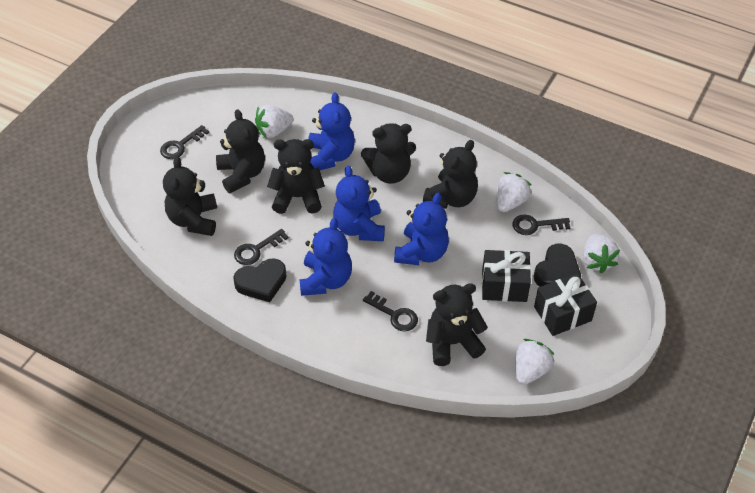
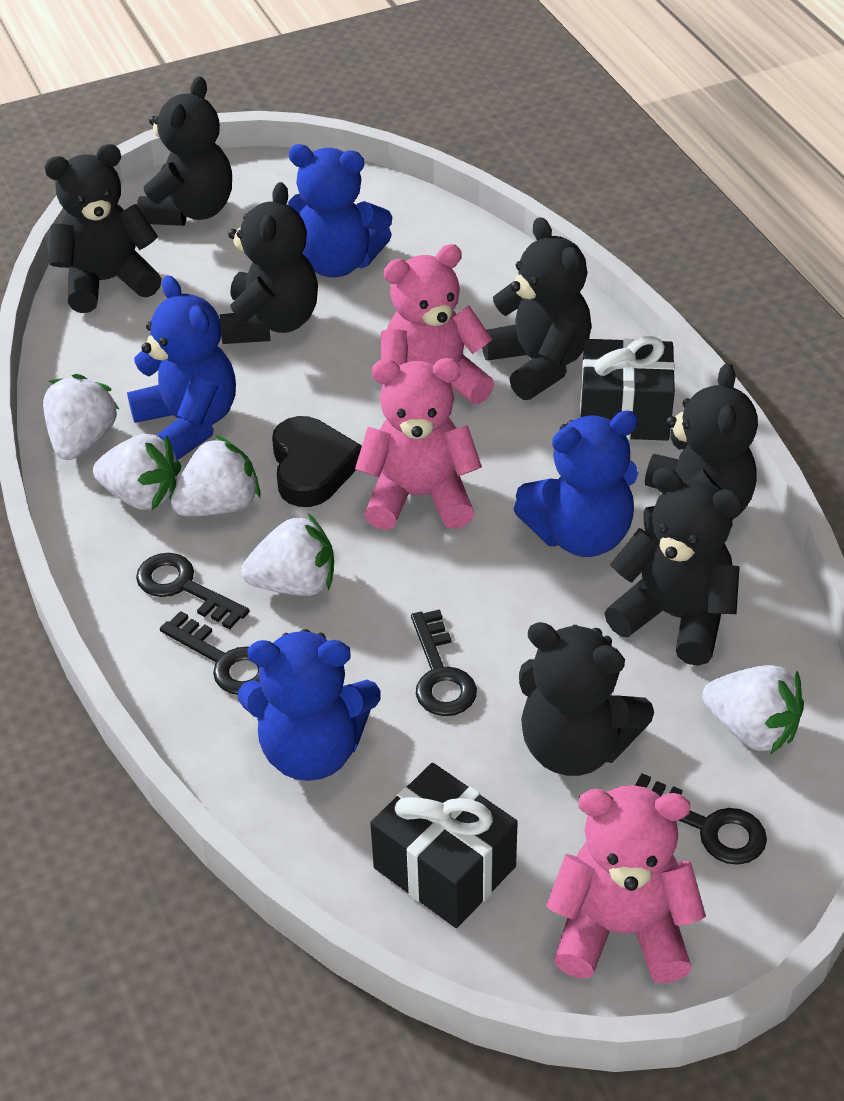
black heart: 2 -> 1
black teddy bear: 6 -> 7
pink teddy bear: 0 -> 3
white strawberry: 4 -> 5

